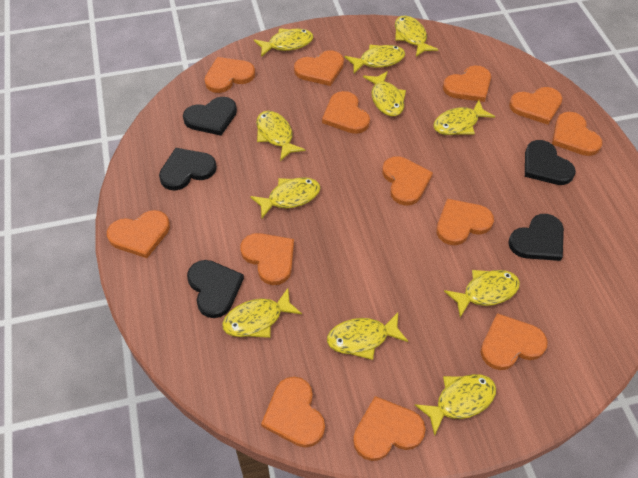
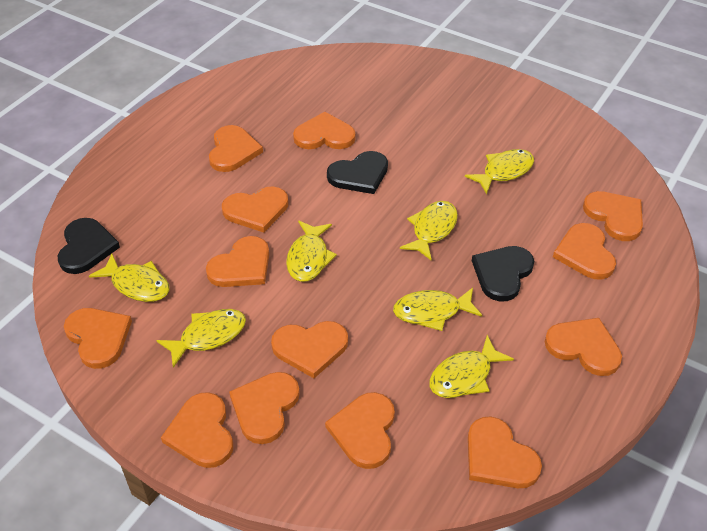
black heart: 5 -> 3
yellow fish: 11 -> 7

